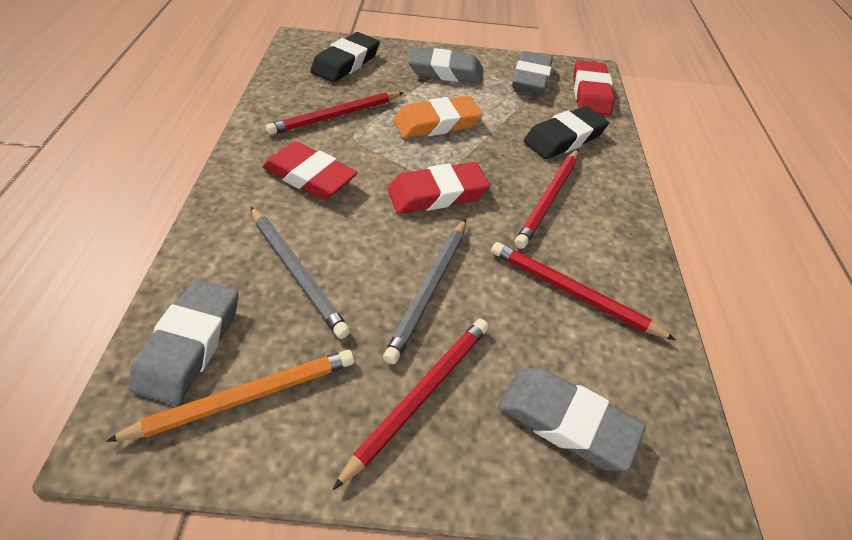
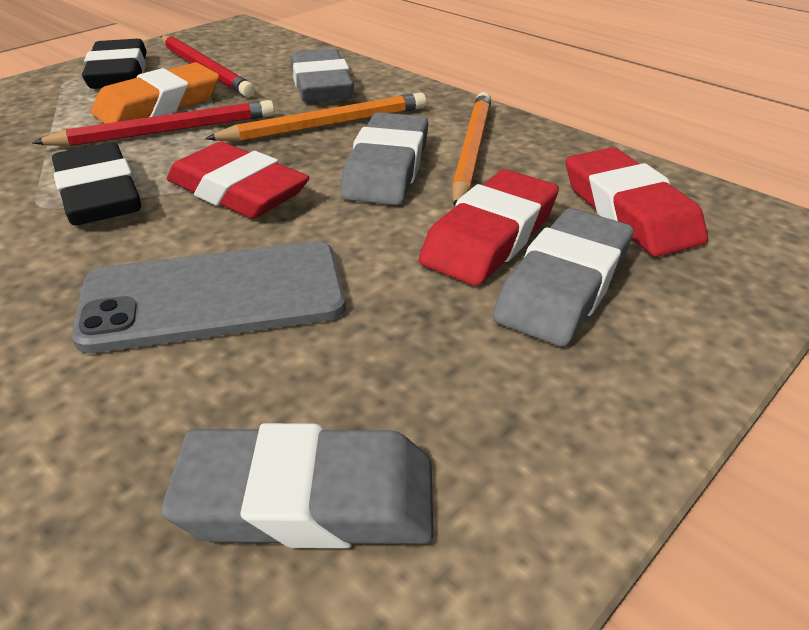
grey pencil: 2 -> 0
grey phone: 0 -> 1
orange pencil: 1 -> 2
red pencil: 4 -> 2

